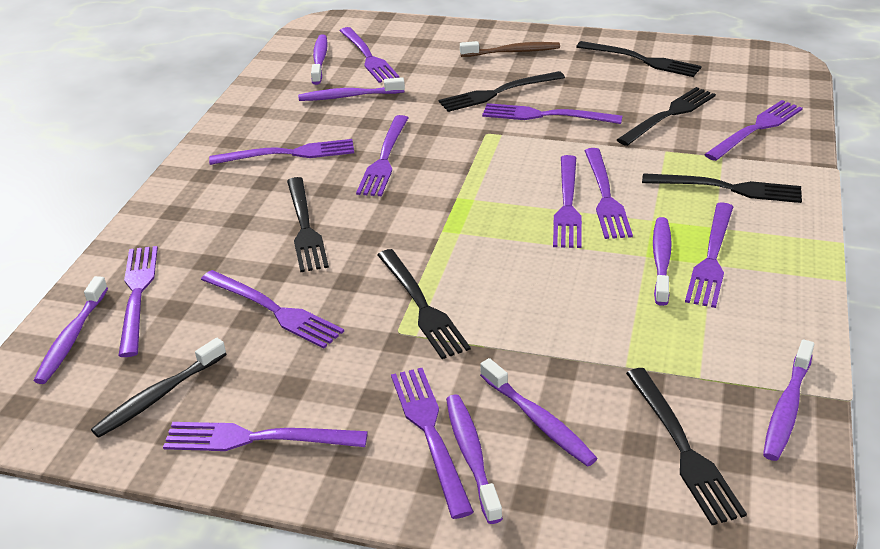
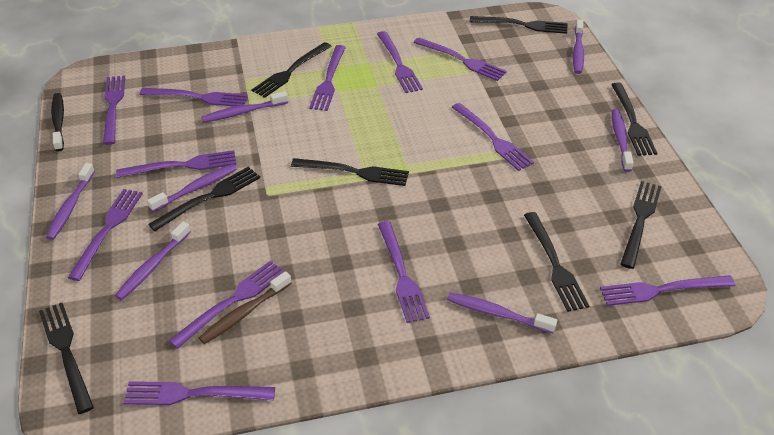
black fork: 7 -> 8

